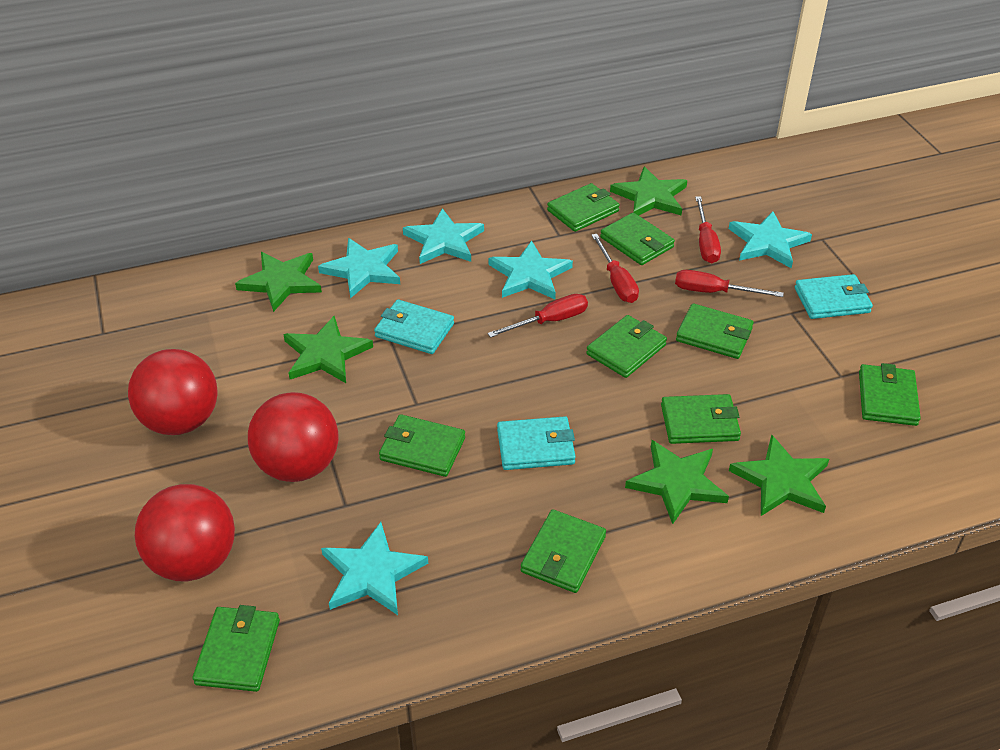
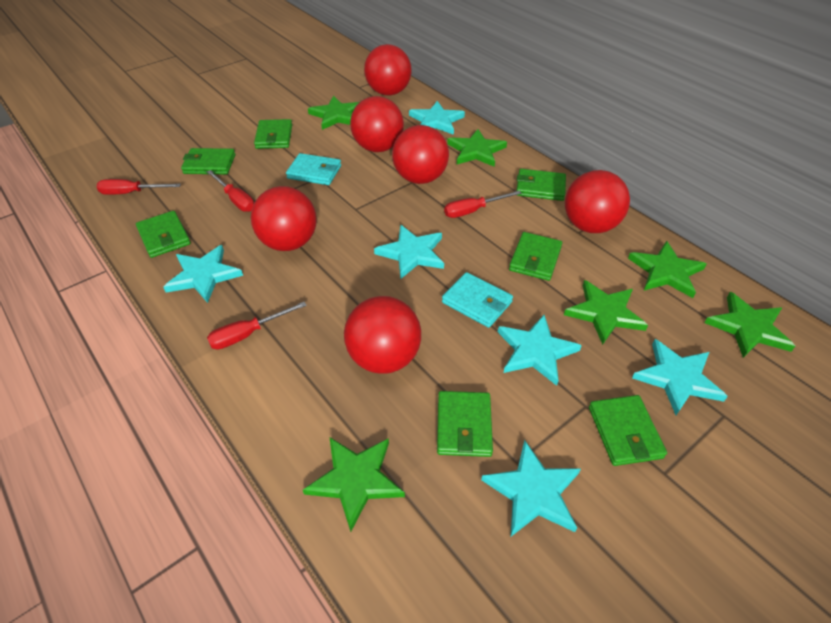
green star: 5 -> 6
green wallet: 9 -> 7
red ball: 3 -> 6
turquoise star: 5 -> 6
turquoise wallet: 3 -> 2

